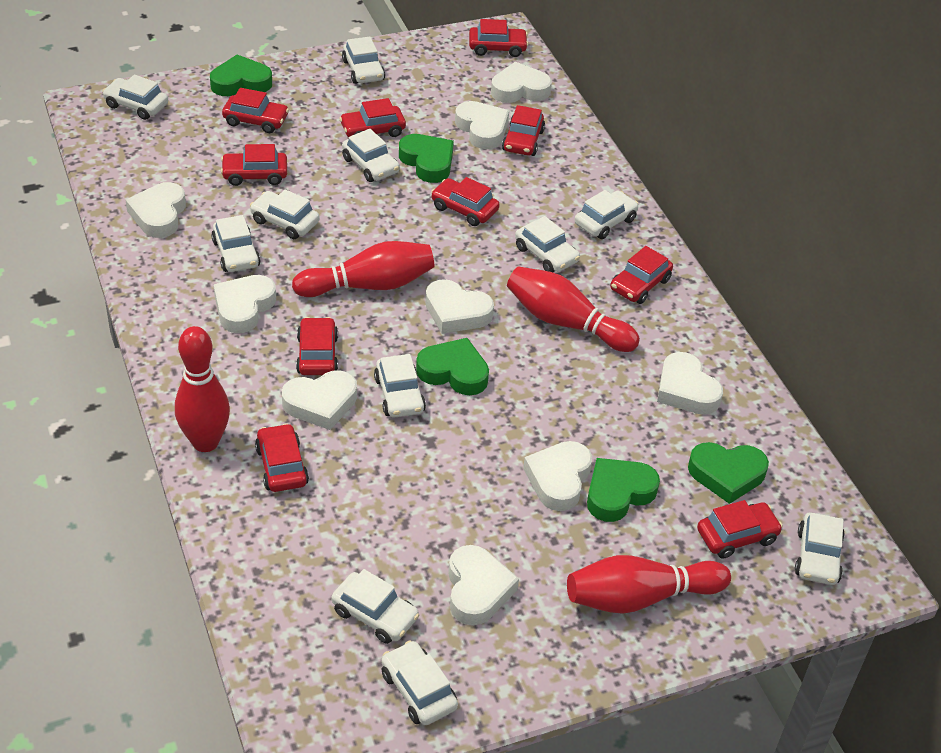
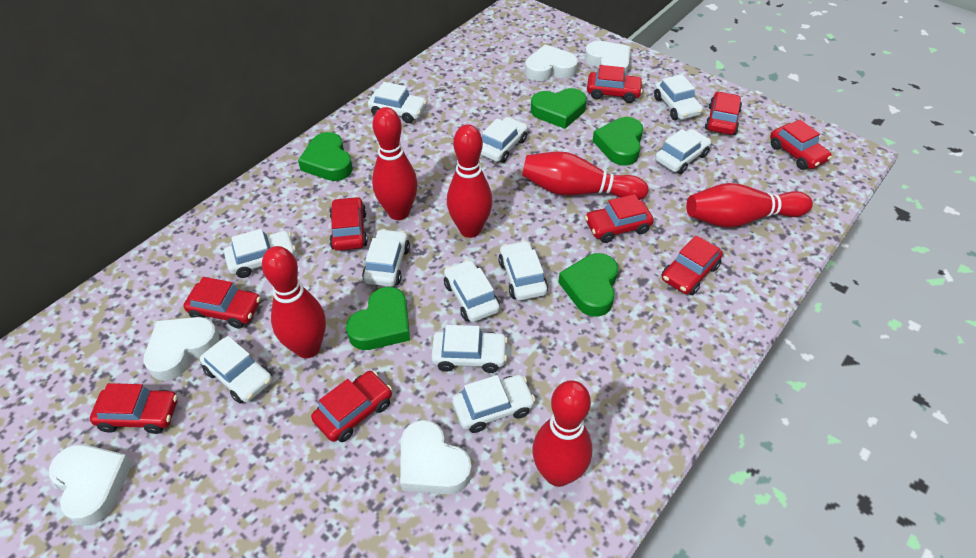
red bowling pin: 4 -> 6
red car: 10 -> 9
white heart: 9 -> 5

